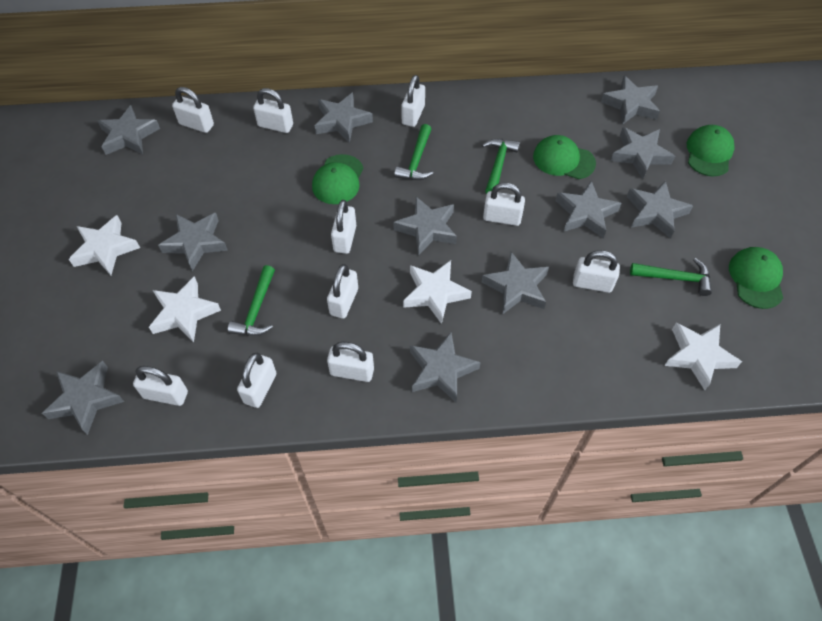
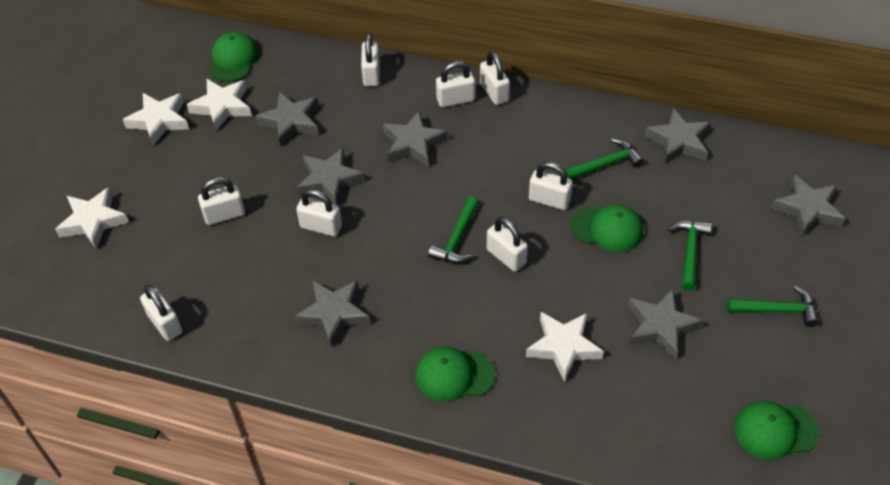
grey star: 11 -> 7
white padlock: 10 -> 8

